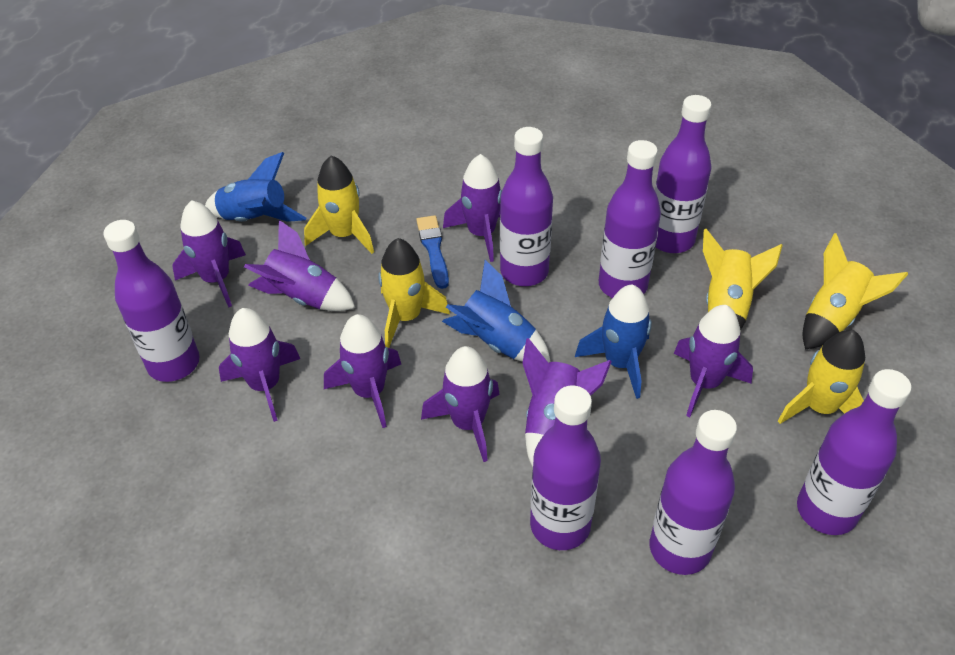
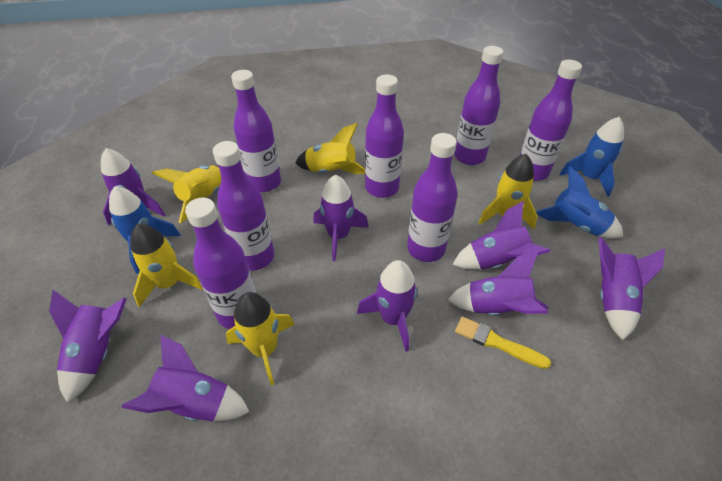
blue brush: 1 -> 0
yellow brush: 0 -> 1

